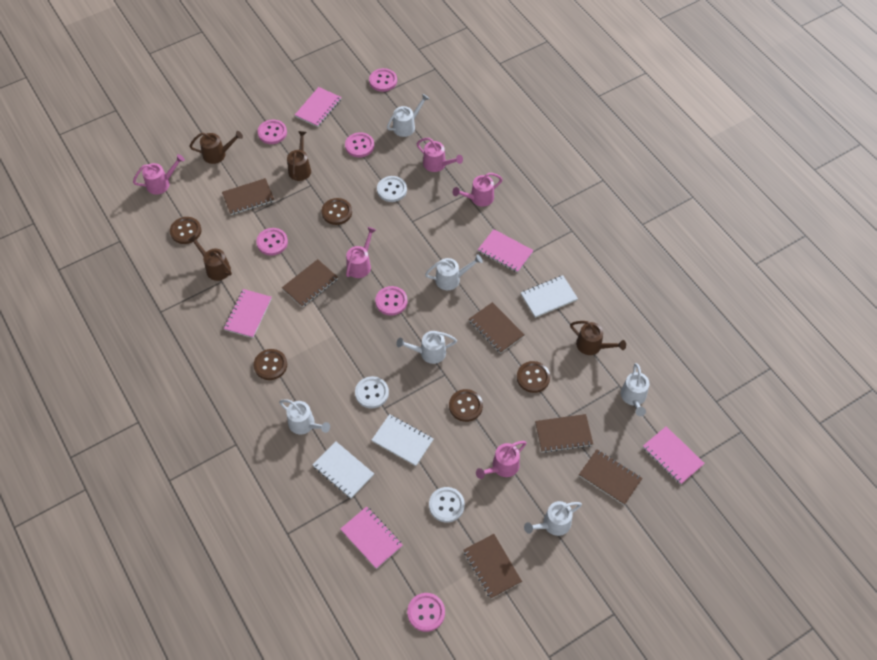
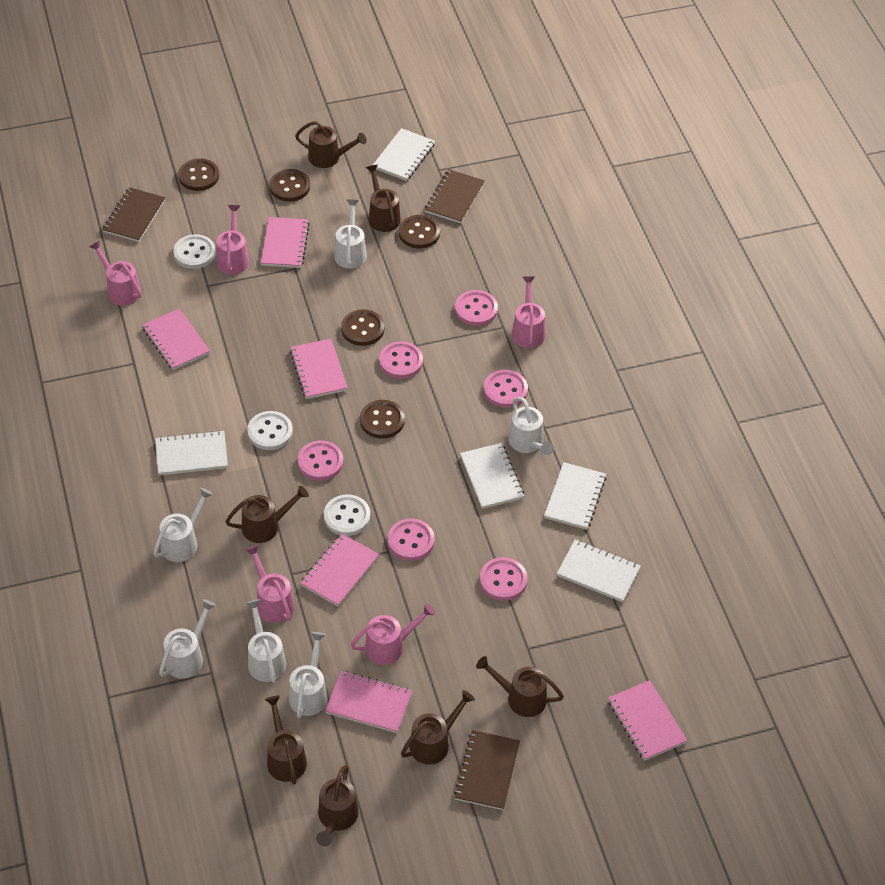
brown notebook: 6 -> 3
brown watering can: 4 -> 7
pink notebook: 5 -> 6
white notebook: 3 -> 5

